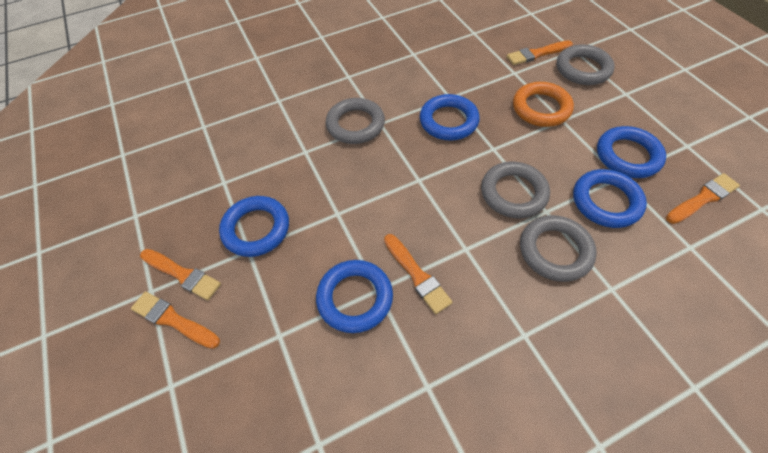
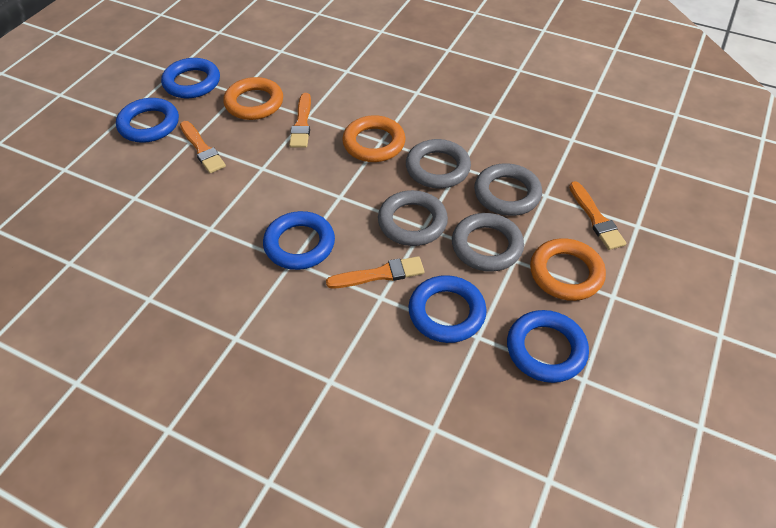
orange brush: 5 -> 4
orange ring: 1 -> 3

